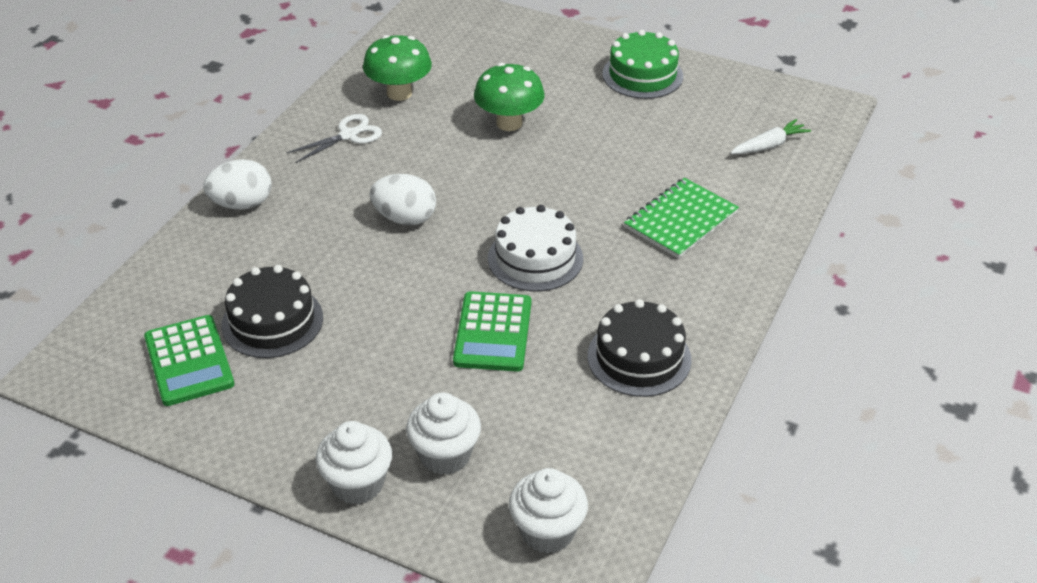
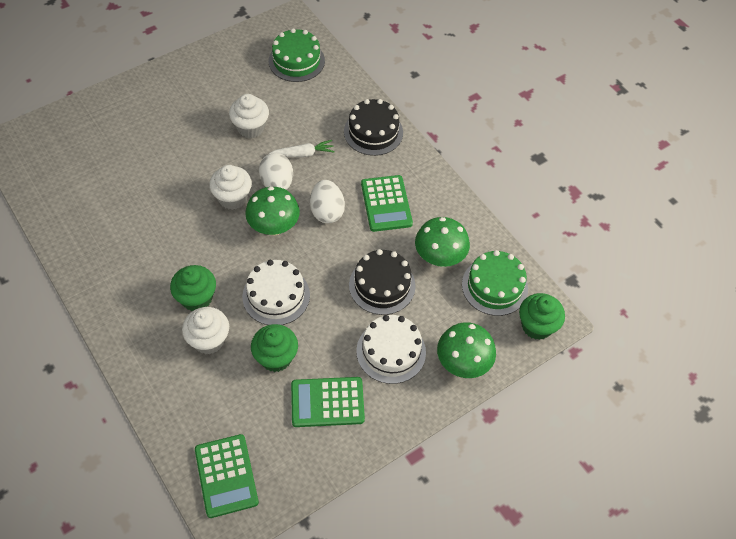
green cake: 1 -> 2
green calculator: 2 -> 3
green cupcake: 0 -> 3
green mushroom: 2 -> 3
green notebook: 1 -> 0
white cake: 1 -> 2
white scissors: 1 -> 0

